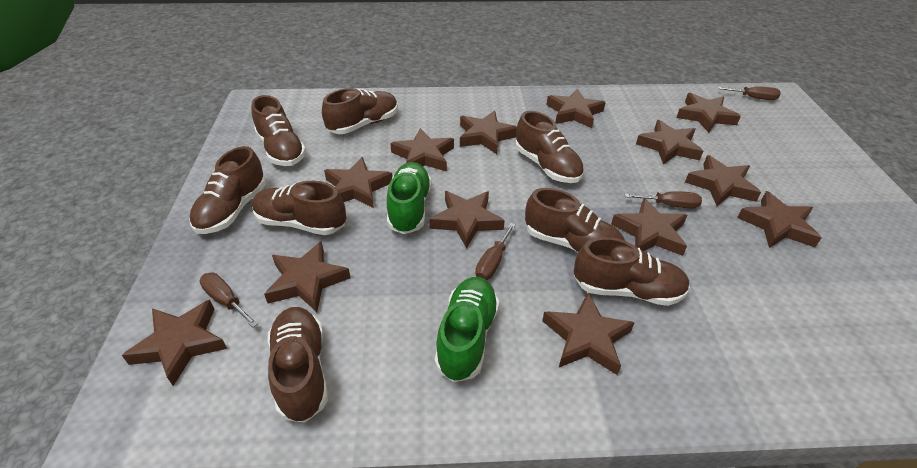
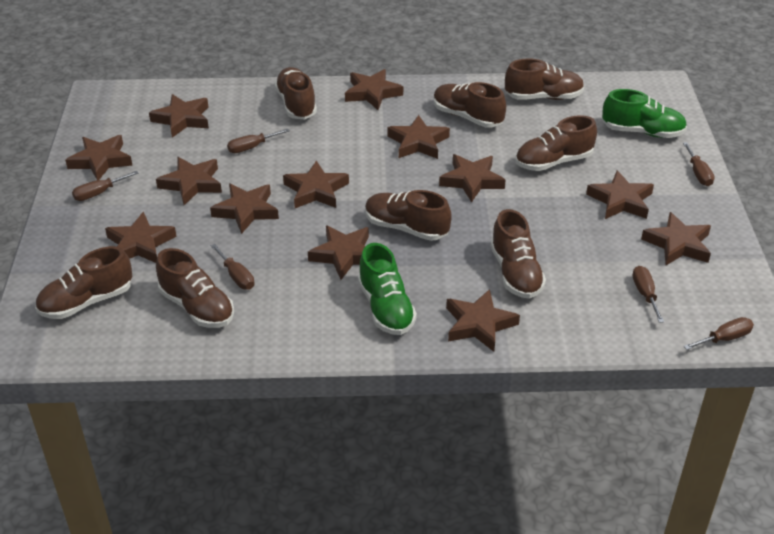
brown screwdriver: 4 -> 6

